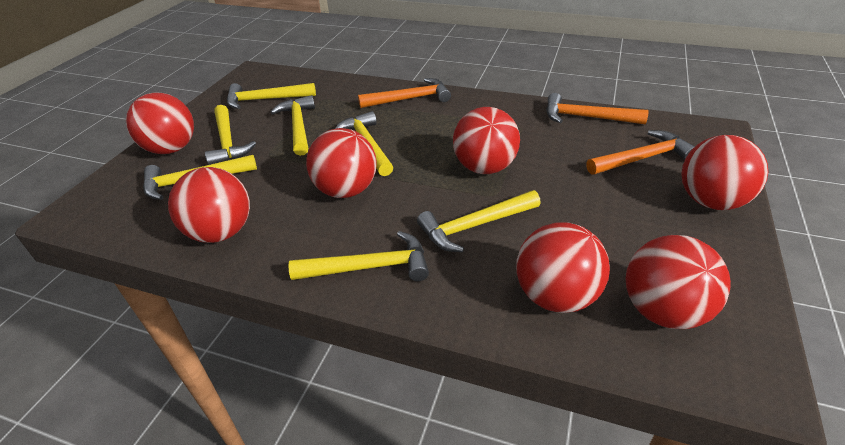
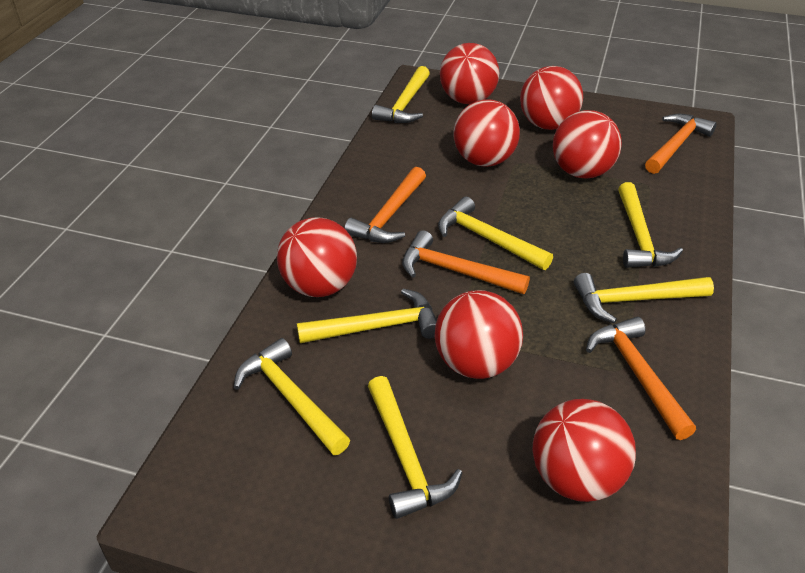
orange hammer: 3 -> 4

